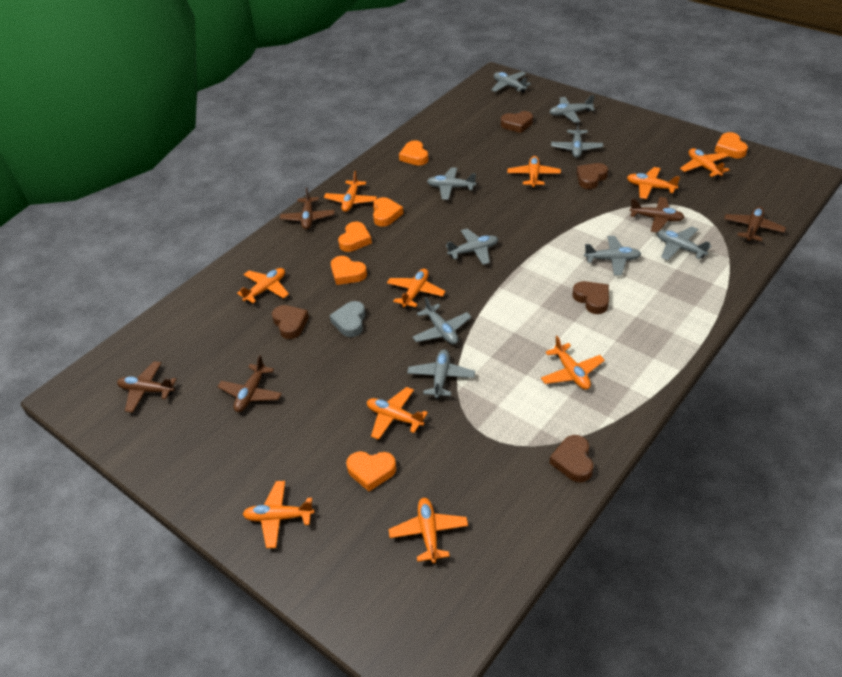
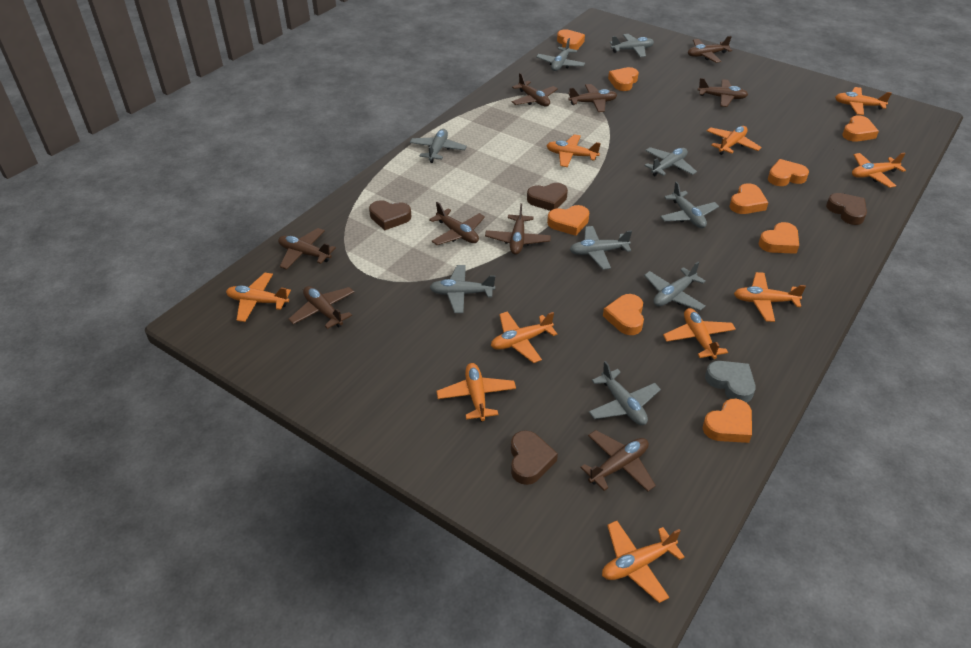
brown heart: 5 -> 4
brown plane: 5 -> 9
orange heart: 6 -> 9

